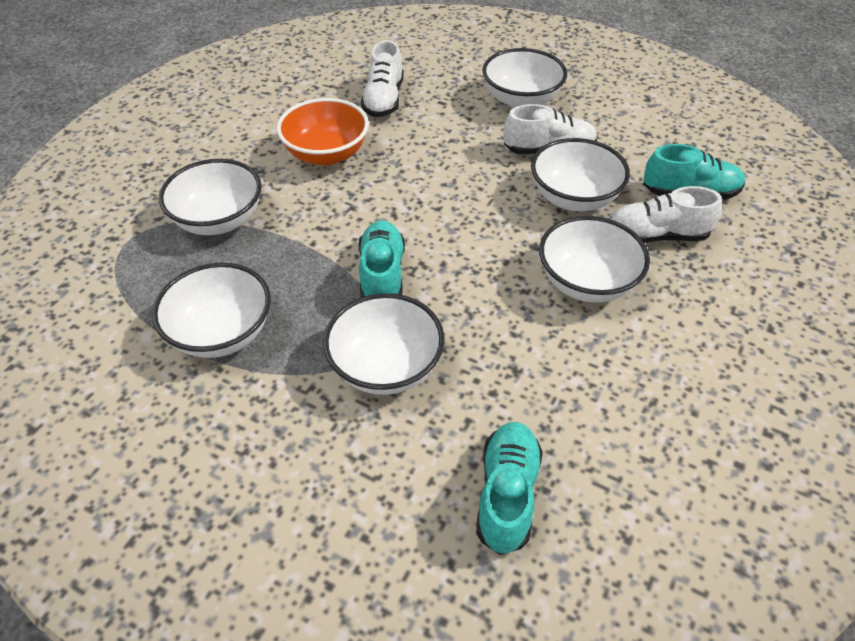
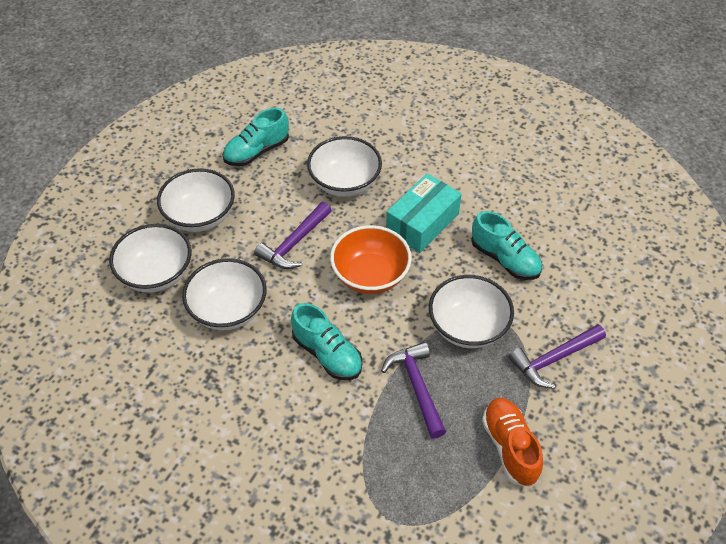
orange shoe: 0 -> 1
purple hammer: 0 -> 3
turquoise box: 0 -> 1
white bowl: 6 -> 5
white shoe: 3 -> 0

